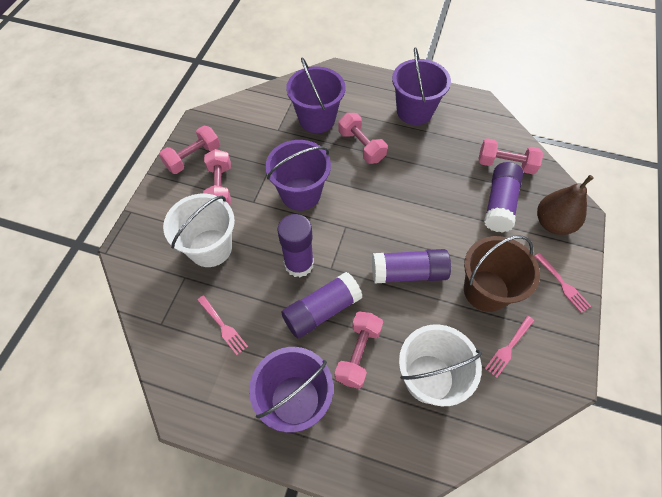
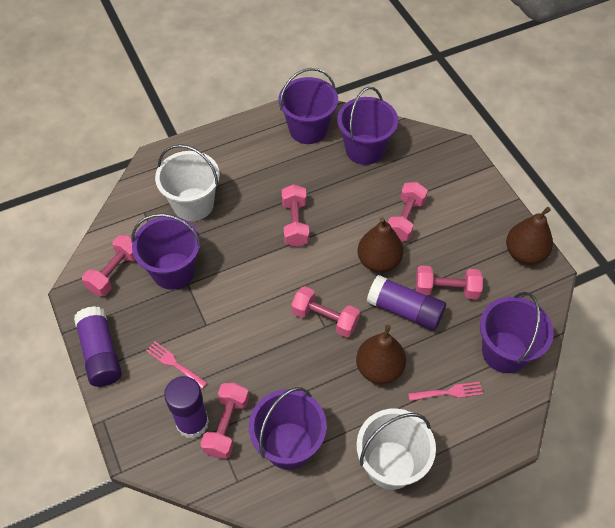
brown bucket: 1 -> 0
brown pear: 1 -> 3
pink dumbbell: 5 -> 6
pink fork: 3 -> 2
purple bucket: 4 -> 5
purple glue stick: 4 -> 3

